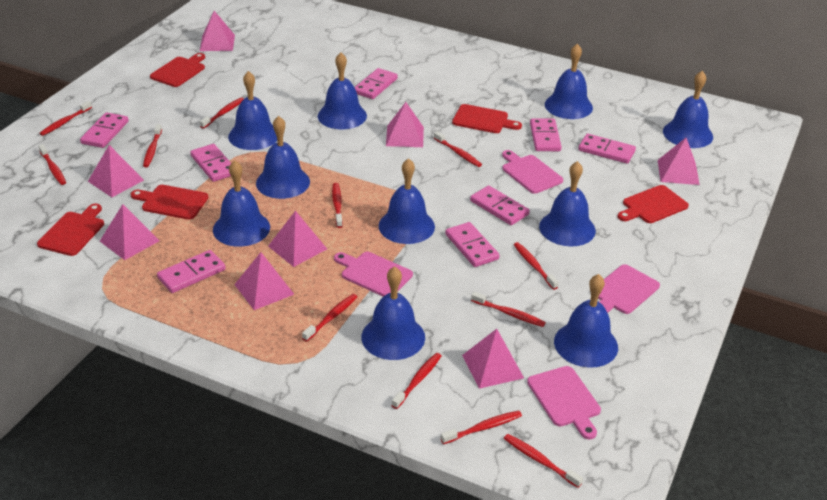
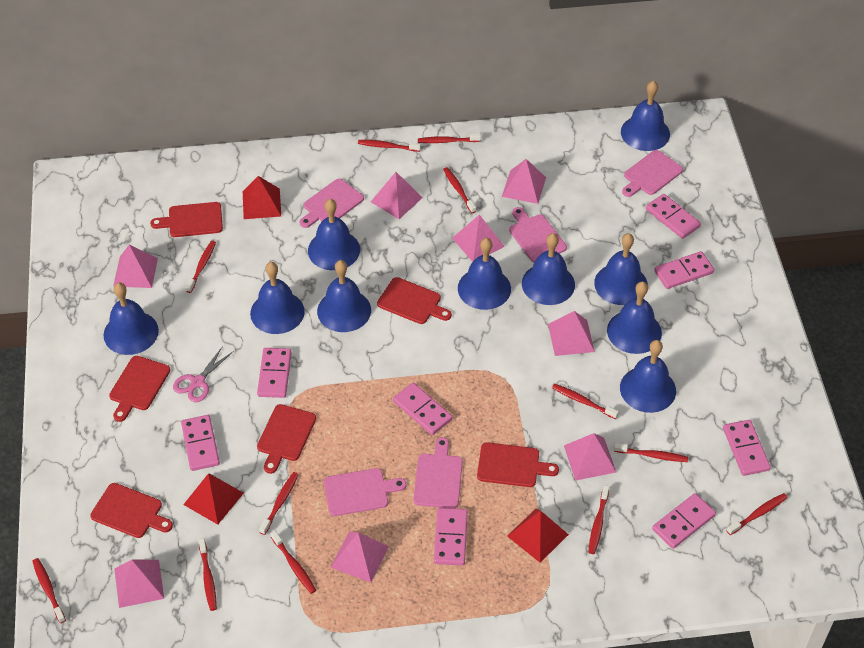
pink cutting board: 4 -> 5
pink scissors: 0 -> 1
red cutting board: 5 -> 6
red pyramid: 0 -> 3

